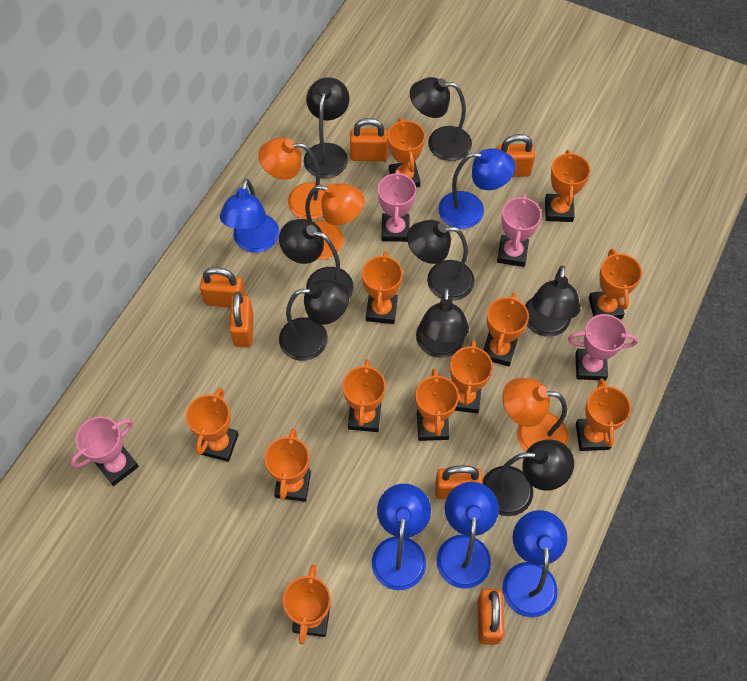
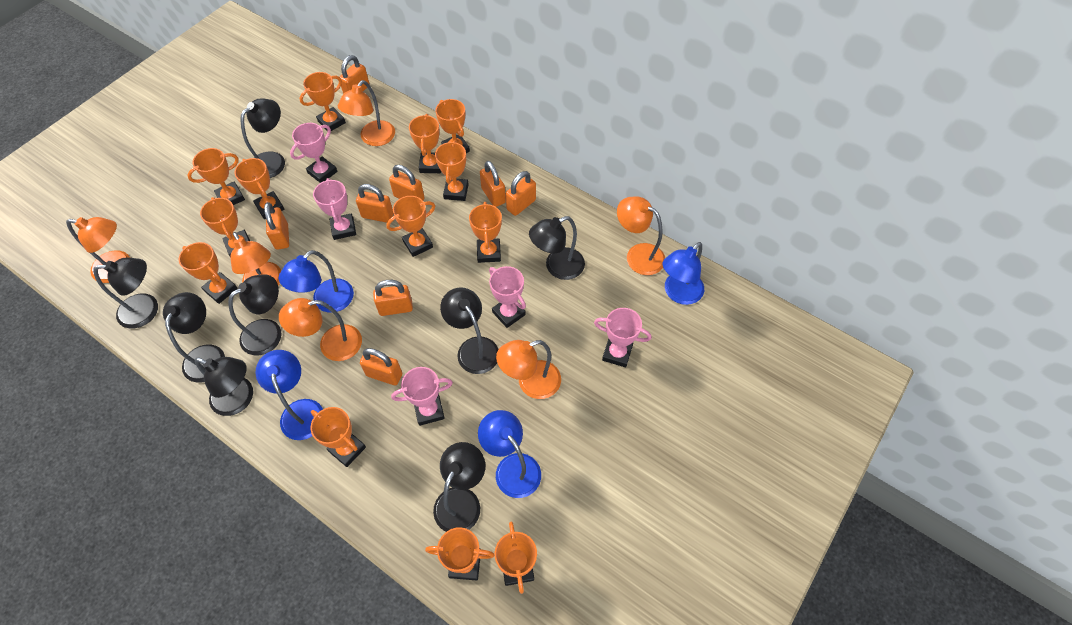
blue lamp: 5 -> 4
orange lamp: 3 -> 6
orange padlock: 6 -> 8
orange trophy: 12 -> 13
pink trophy: 4 -> 5

